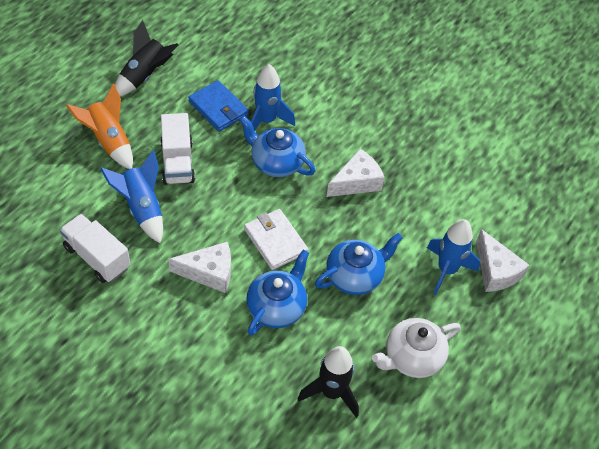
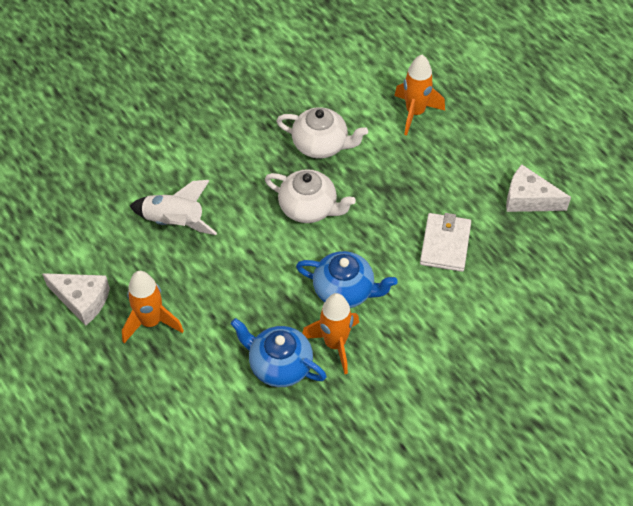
black rocket: 2 -> 0
blue rocket: 3 -> 0
blue teapot: 3 -> 2
blue wallet: 1 -> 0
orange rocket: 1 -> 3
white cheese: 3 -> 2
white rocket: 0 -> 1
white teapot: 1 -> 2
white truck: 2 -> 0

